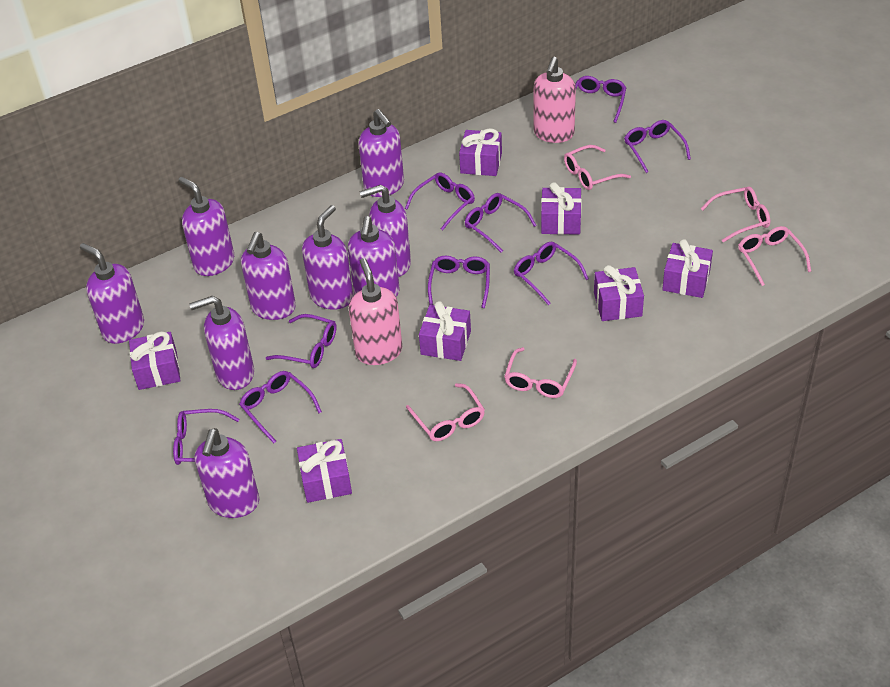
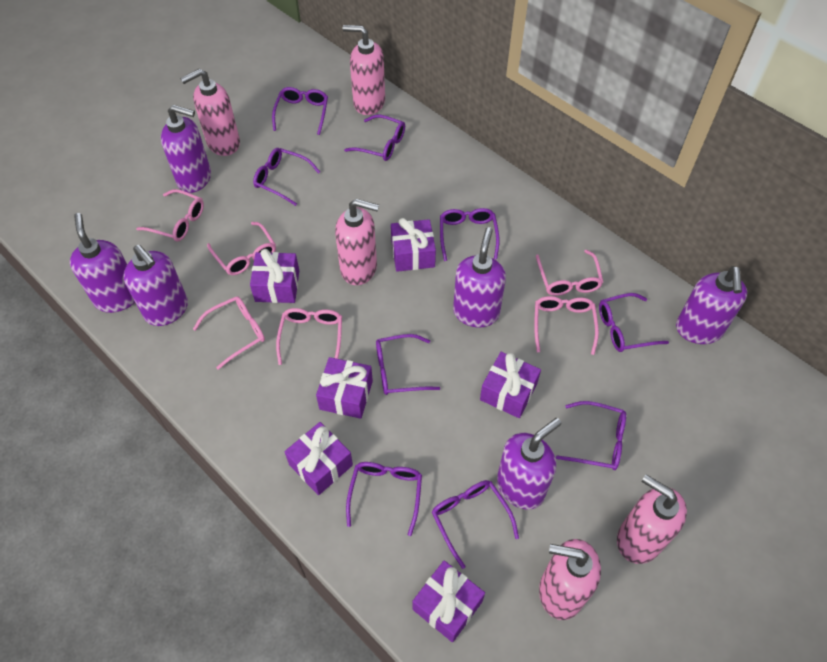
pink glasses: 5 -> 6
pink soap dispenser: 2 -> 5
purple gift: 7 -> 6
purple soap dispenser: 9 -> 6

